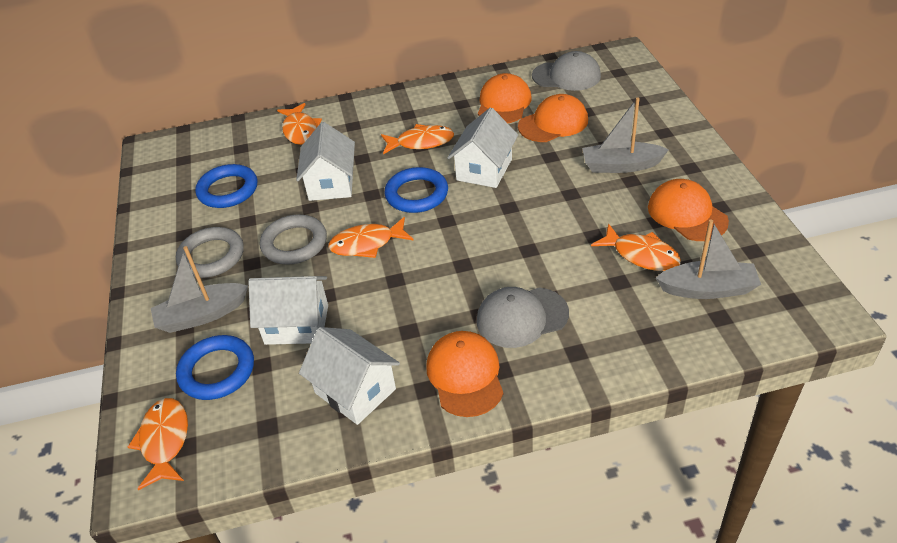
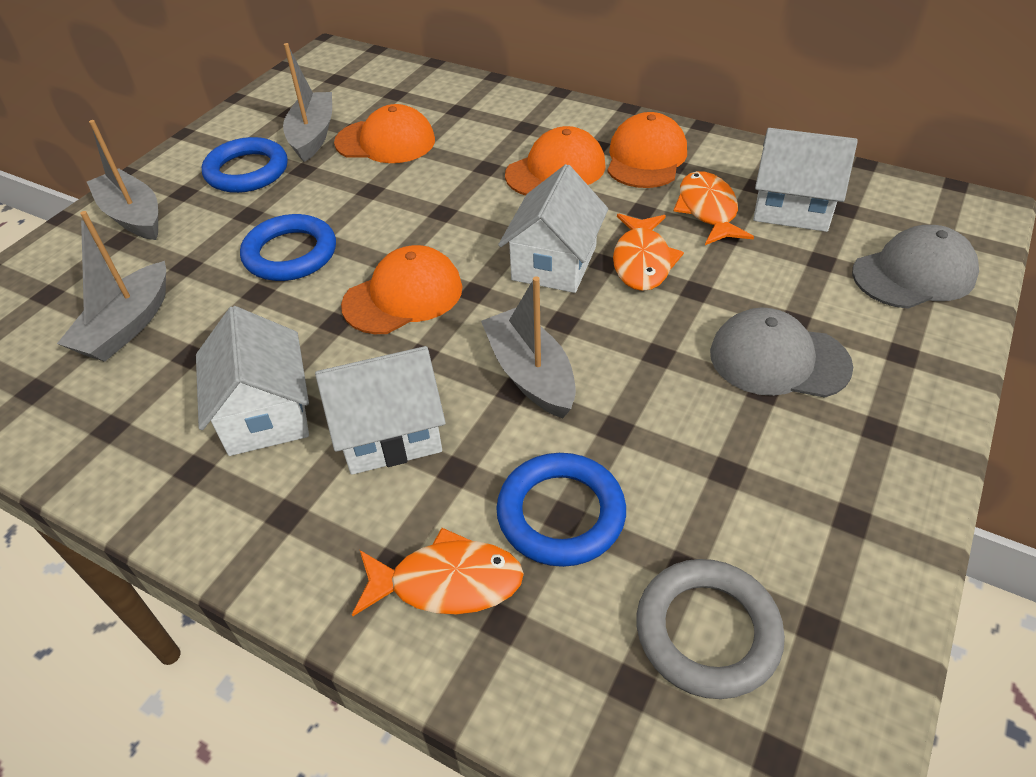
grey boat: 3 -> 4
grey ring: 2 -> 1
orange fish: 5 -> 3

